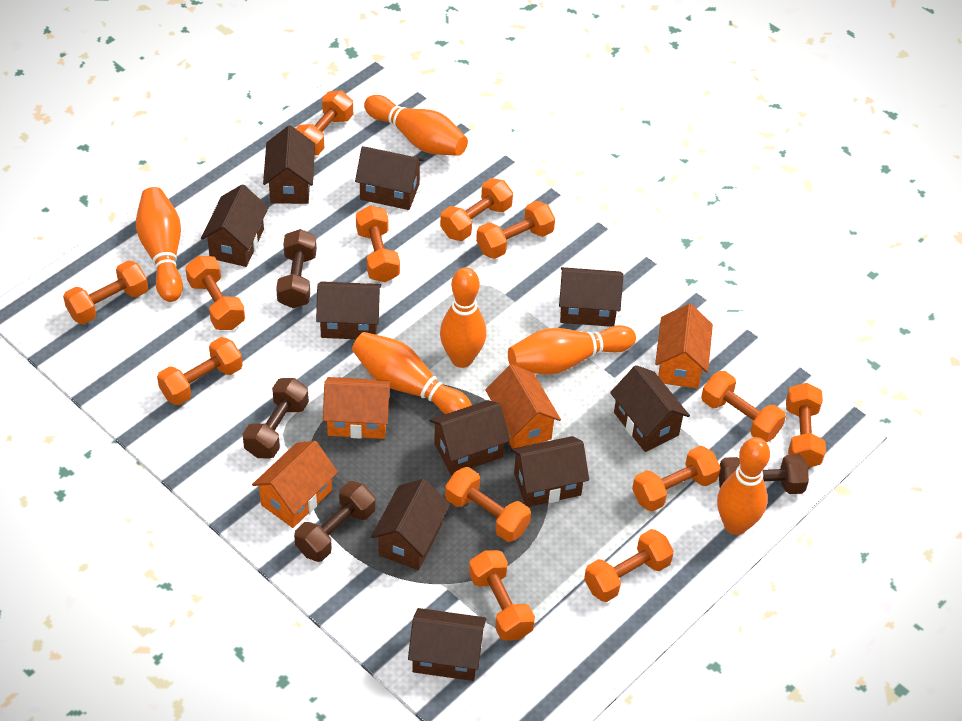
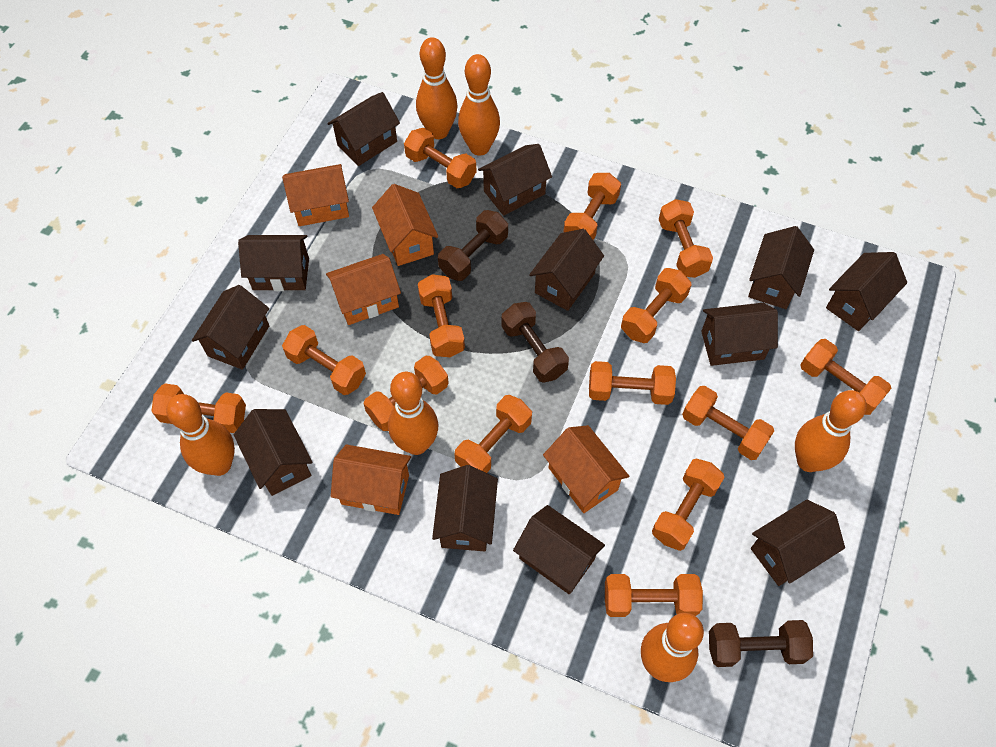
brown dumbbell: 4 -> 3
brown house: 10 -> 12
orange dumbbell: 13 -> 14
orange house: 4 -> 5

